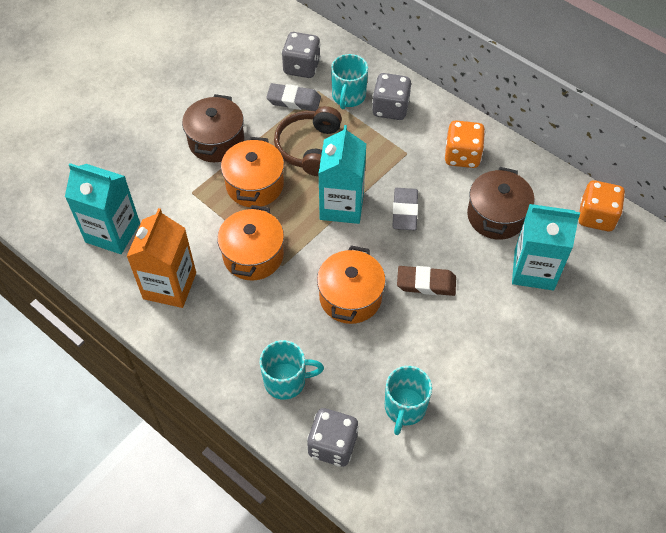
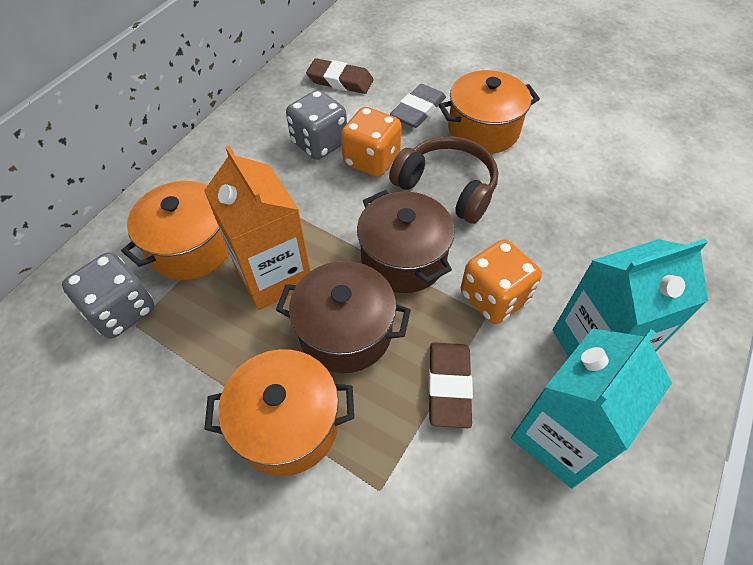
brown eraser: 1 -> 2
grey dice: 3 -> 2
grey eraser: 2 -> 1
turquoise carton: 3 -> 2
turquoise mug: 3 -> 0

